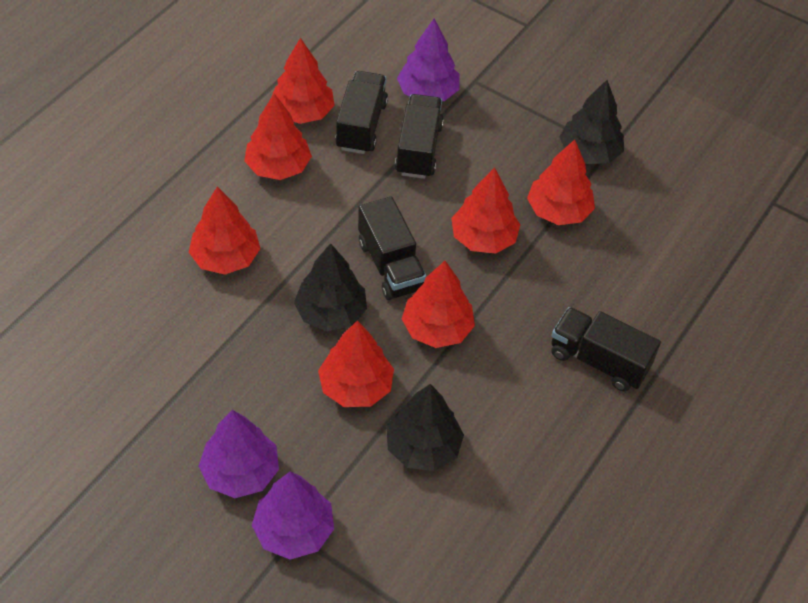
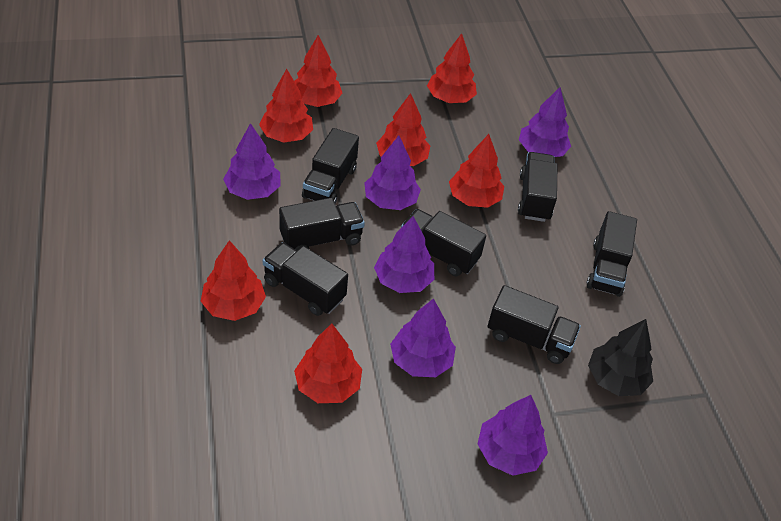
black tree: 3 -> 1
black truck: 4 -> 7
purple tree: 3 -> 6

